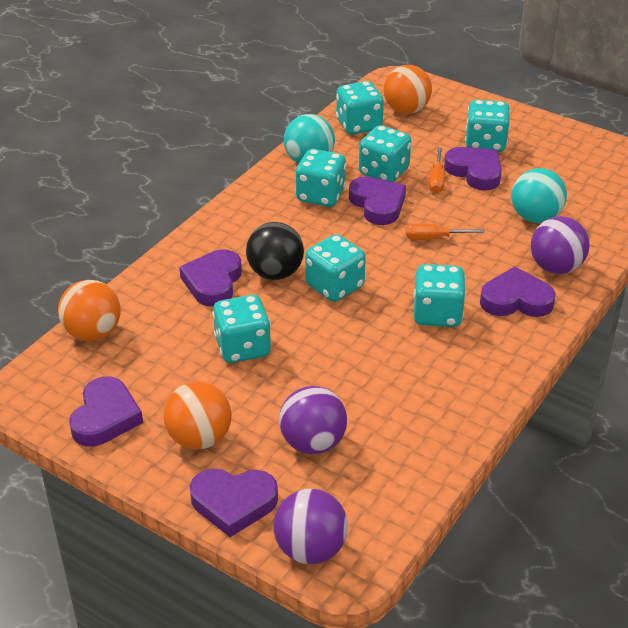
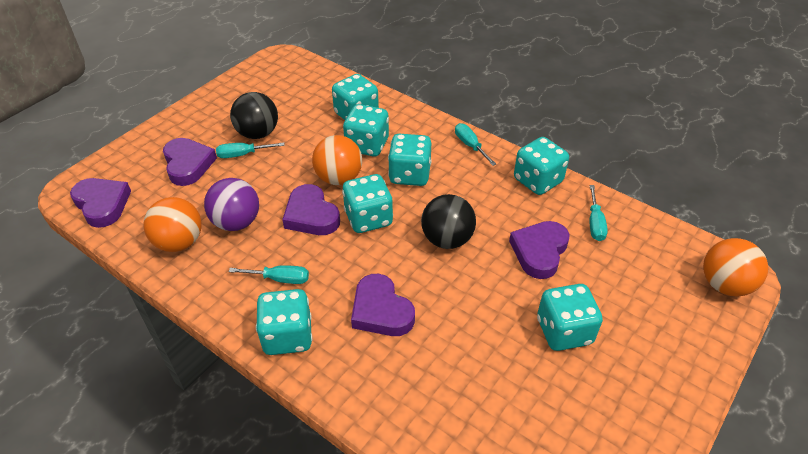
black ball: 1 -> 2
orange screwdriver: 2 -> 0
purple ball: 3 -> 1
purple heart: 6 -> 5
turquoise ball: 2 -> 0
turquoise screwdriver: 0 -> 4

